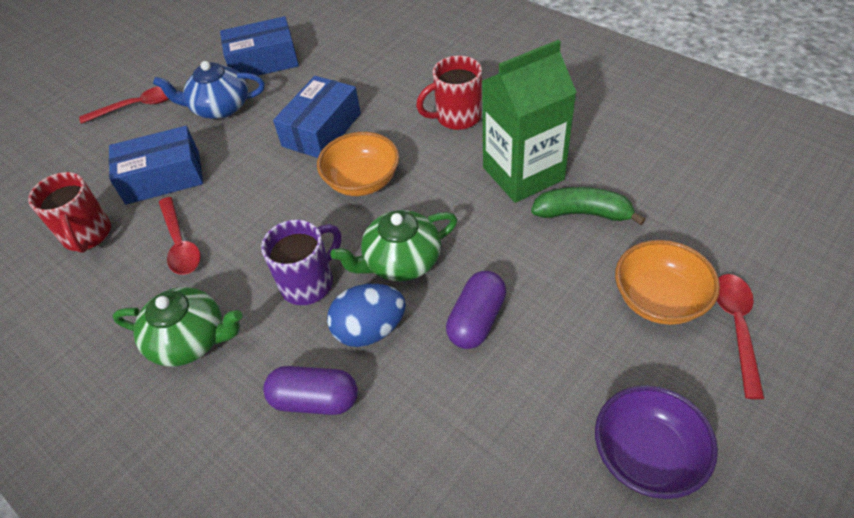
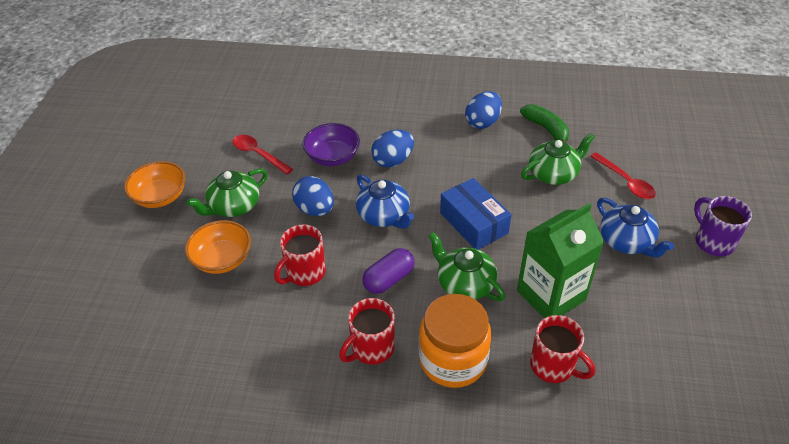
blue box: 3 -> 1
blue egg: 1 -> 3
blue teapot: 1 -> 2
green teapot: 2 -> 3
orange jar: 0 -> 1
purple capsule: 2 -> 1
red mug: 2 -> 3
red spoon: 3 -> 2

